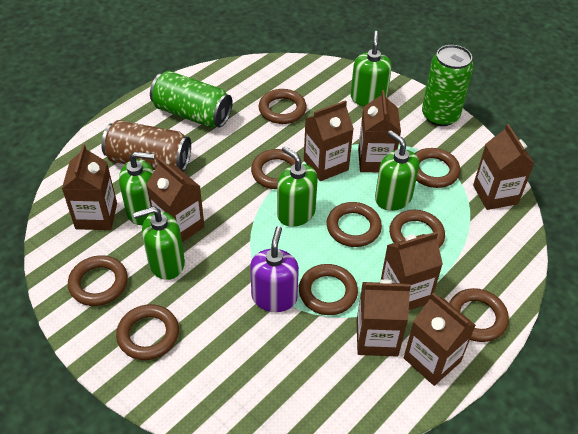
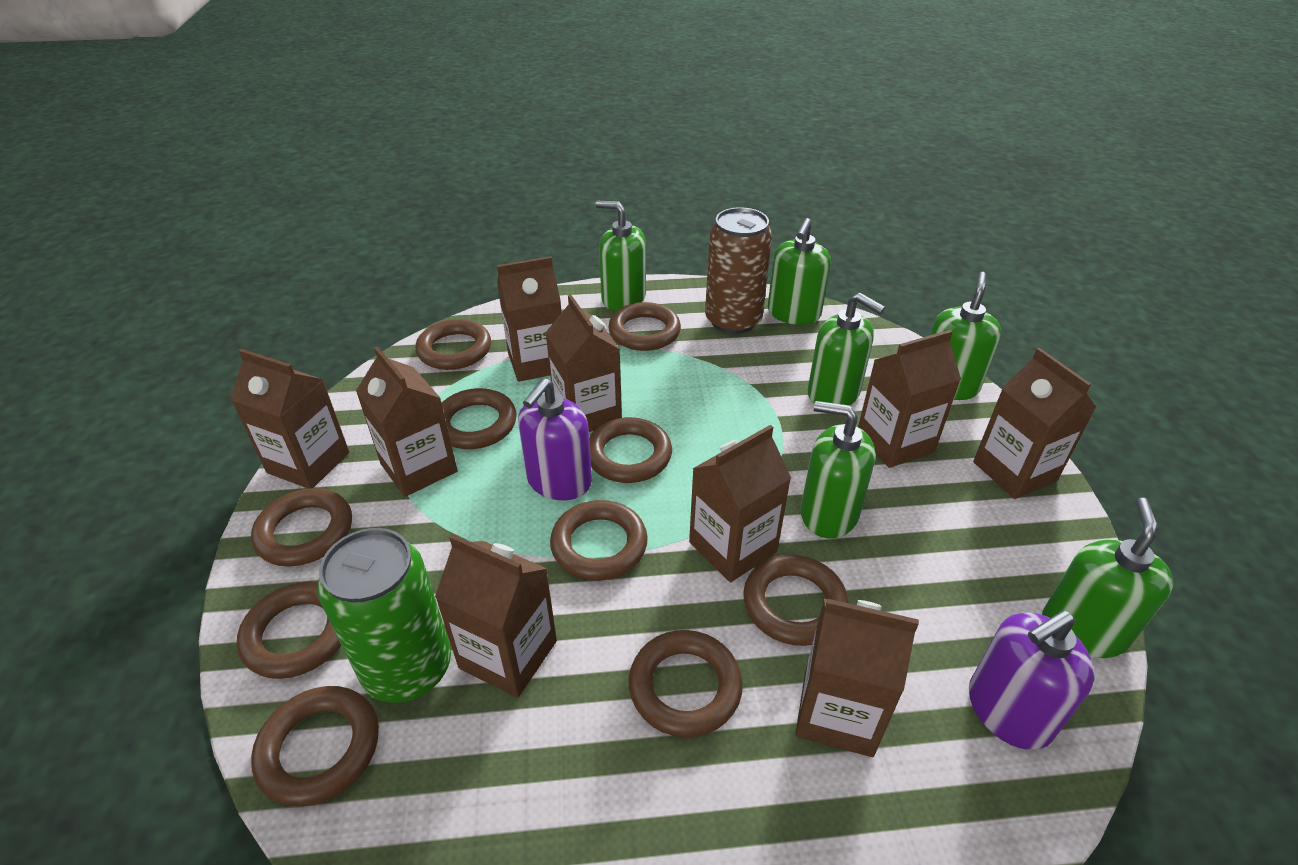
brown carton: 8 -> 9
brown ring: 9 -> 10
green can: 2 -> 1
green soap dispenser: 5 -> 6
purple soap dispenser: 1 -> 2

